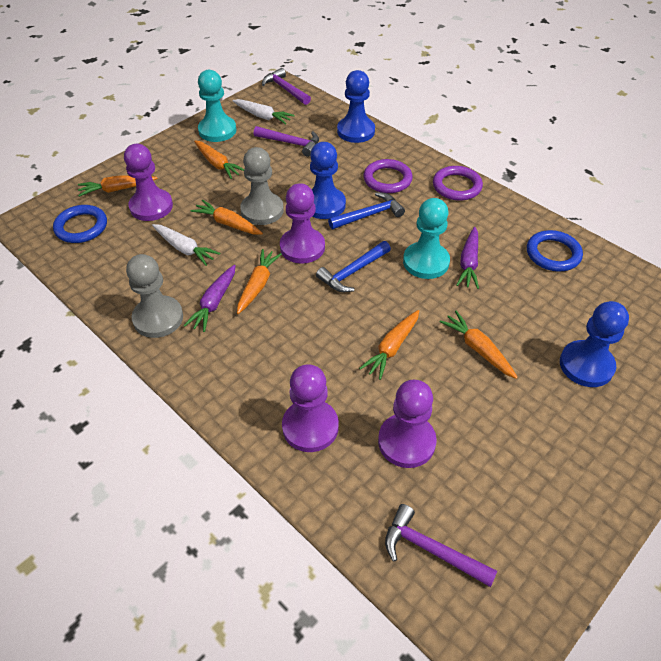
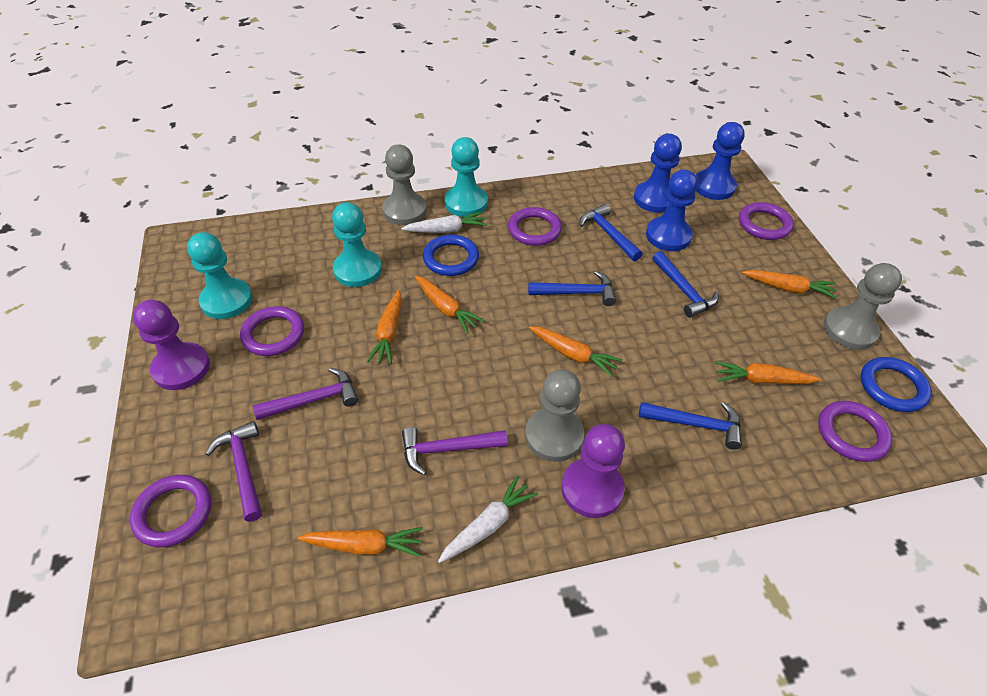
blue hammer: 2 -> 4
grey pawn: 2 -> 3
purple carrot: 2 -> 0
purple pawn: 4 -> 2
purple ring: 2 -> 5
turquoise pawn: 2 -> 3

